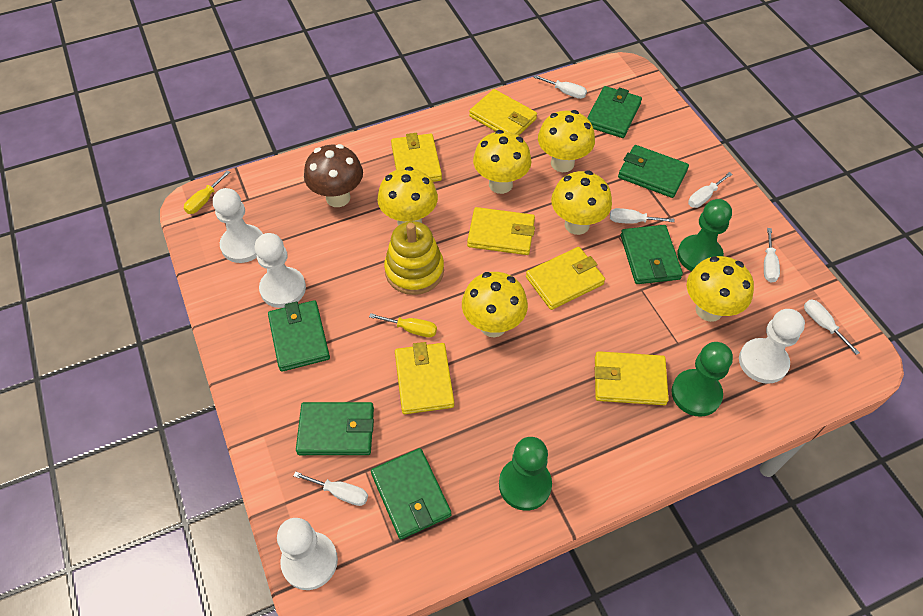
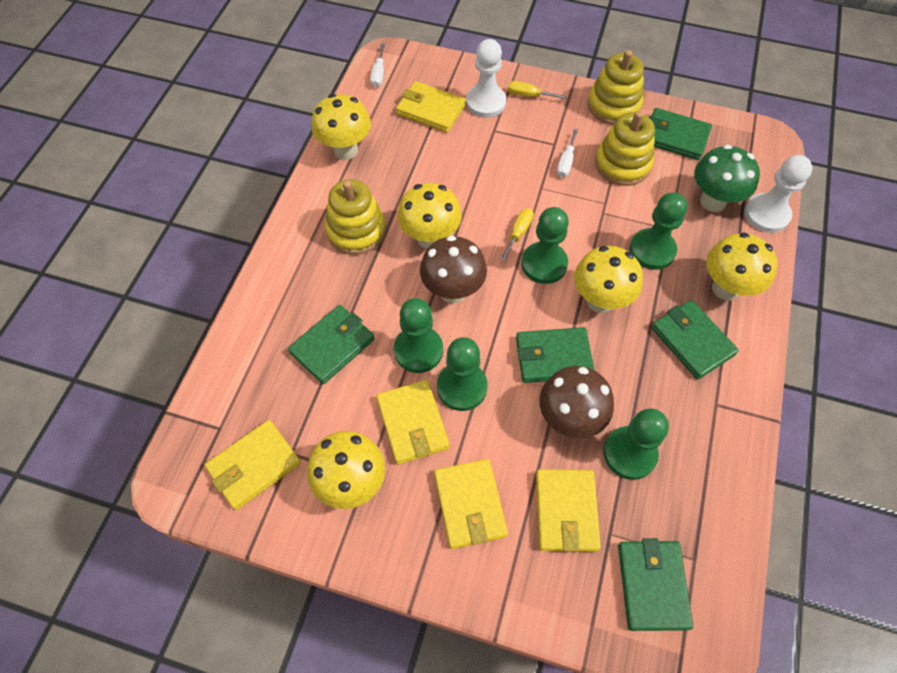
brown mushroom: 1 -> 2
green mushroom: 0 -> 1
green pawn: 3 -> 5
green wallet: 6 -> 5
white pawn: 4 -> 2
white screwdriver: 6 -> 2
yellow mushroom: 6 -> 5
yellow stacking toy: 1 -> 3
yellow wallet: 6 -> 5

